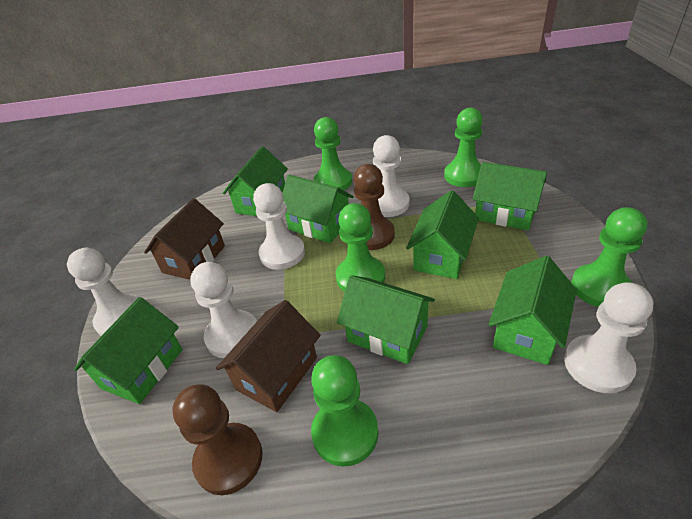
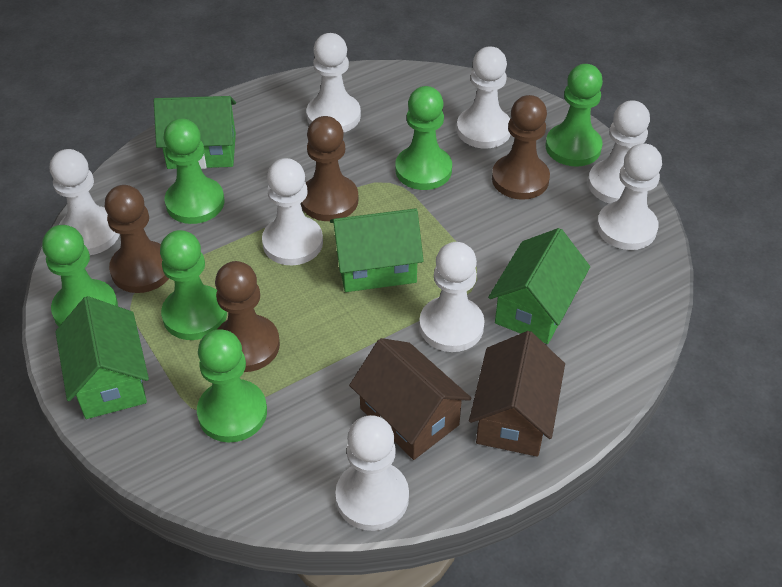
brown pawn: 2 -> 4
green house: 7 -> 4
green pawn: 5 -> 6
white pawn: 5 -> 8

